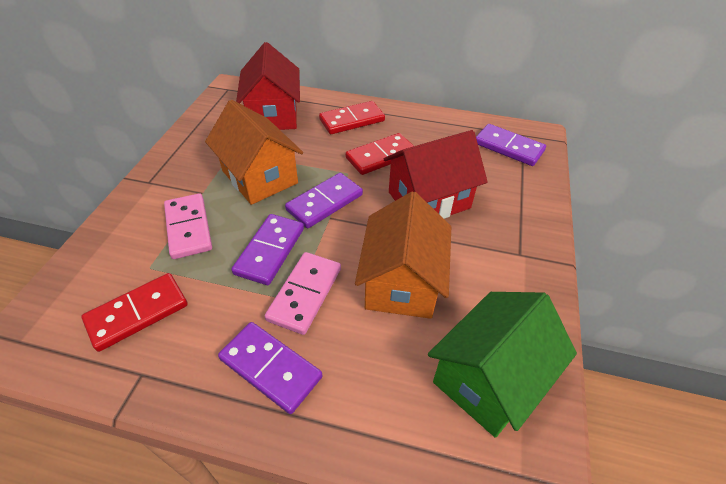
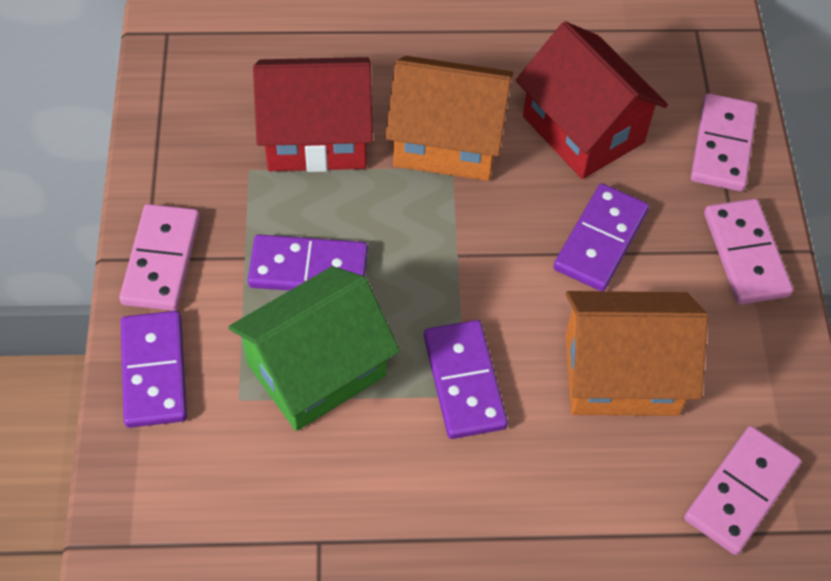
pink domino: 2 -> 4
red domino: 3 -> 0

